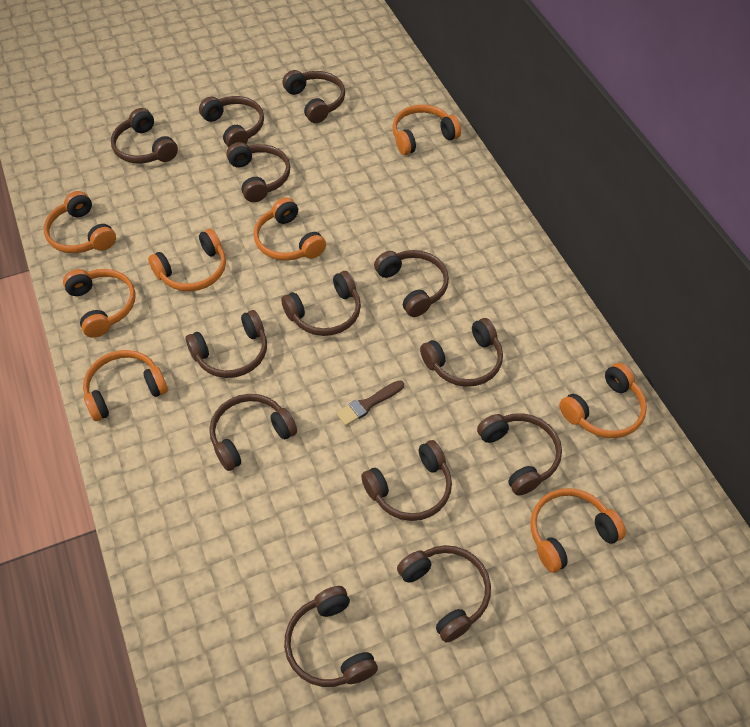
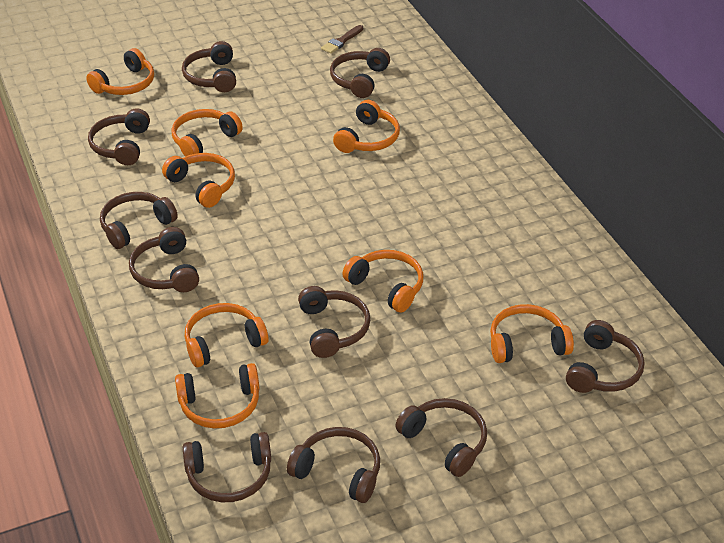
brown headphones: 13 -> 10

